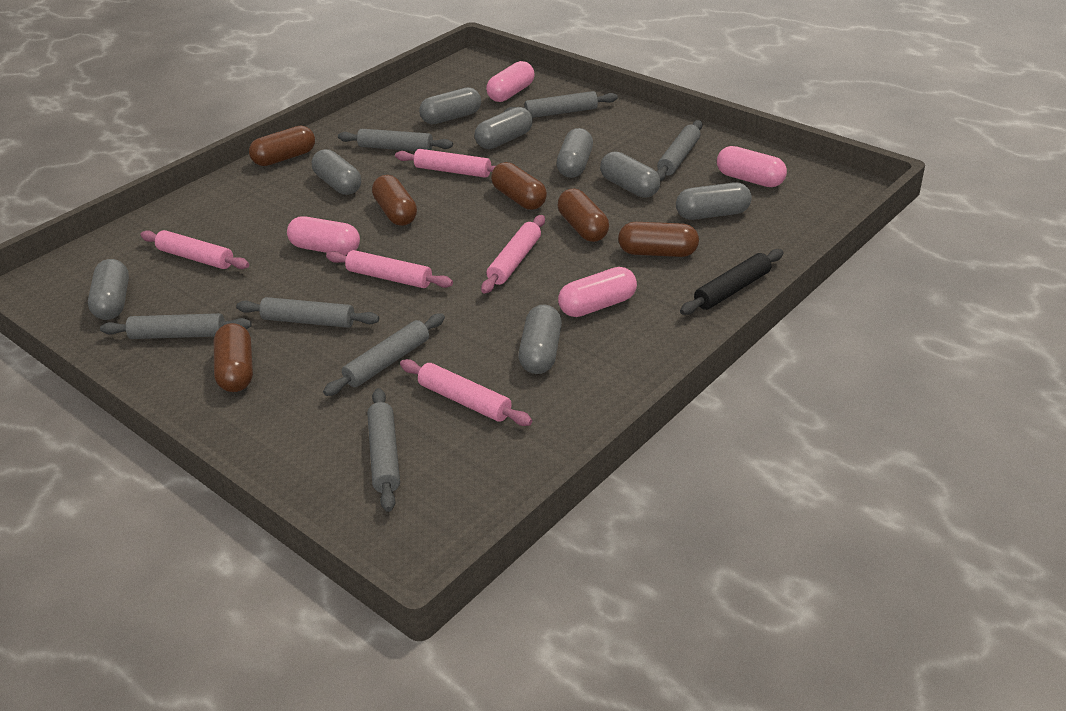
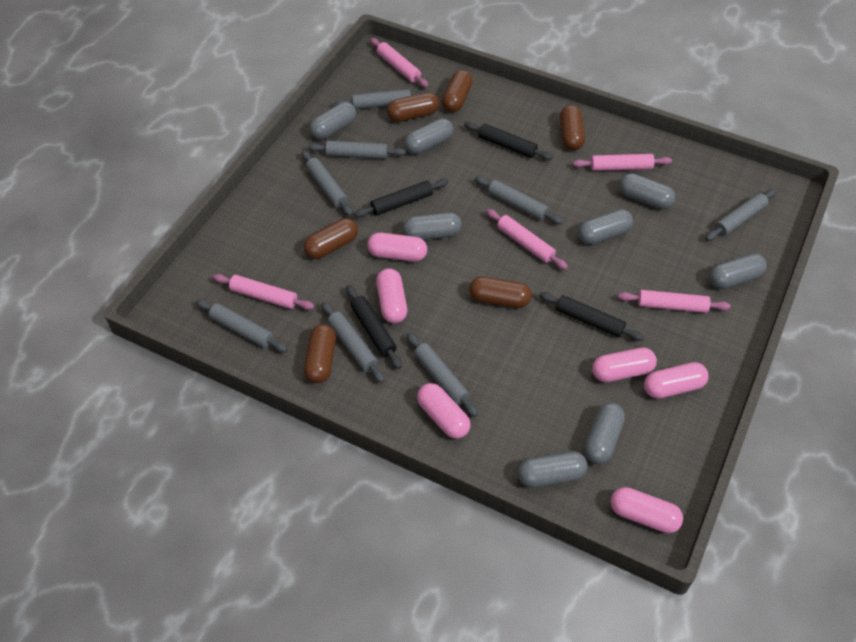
black rolling pin: 1 -> 4
grey rolling pin: 7 -> 8
pink capsule: 4 -> 6

